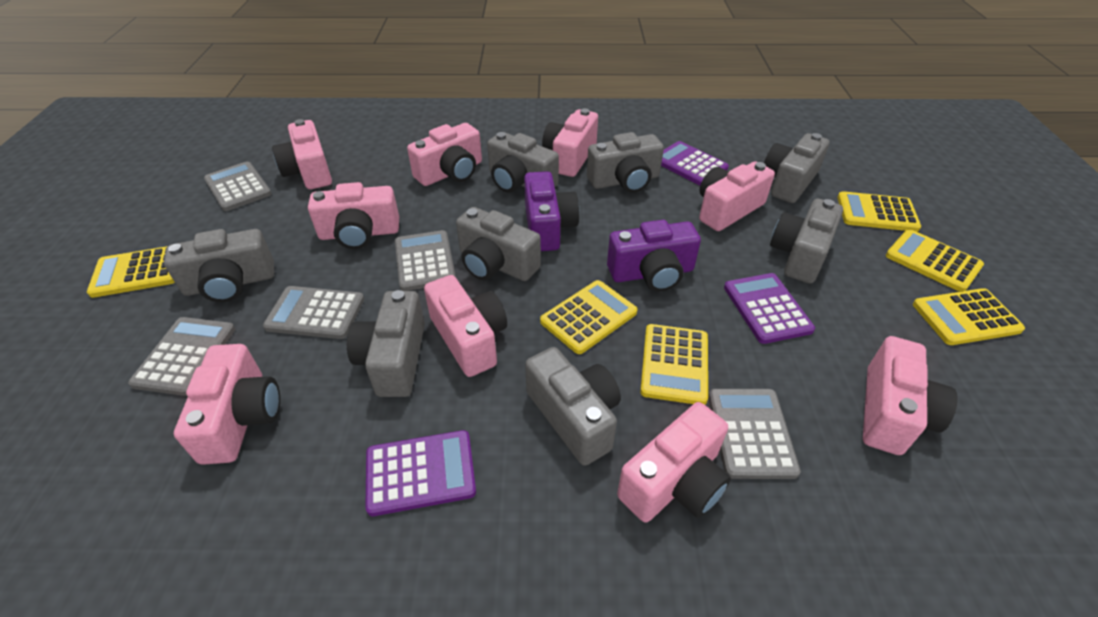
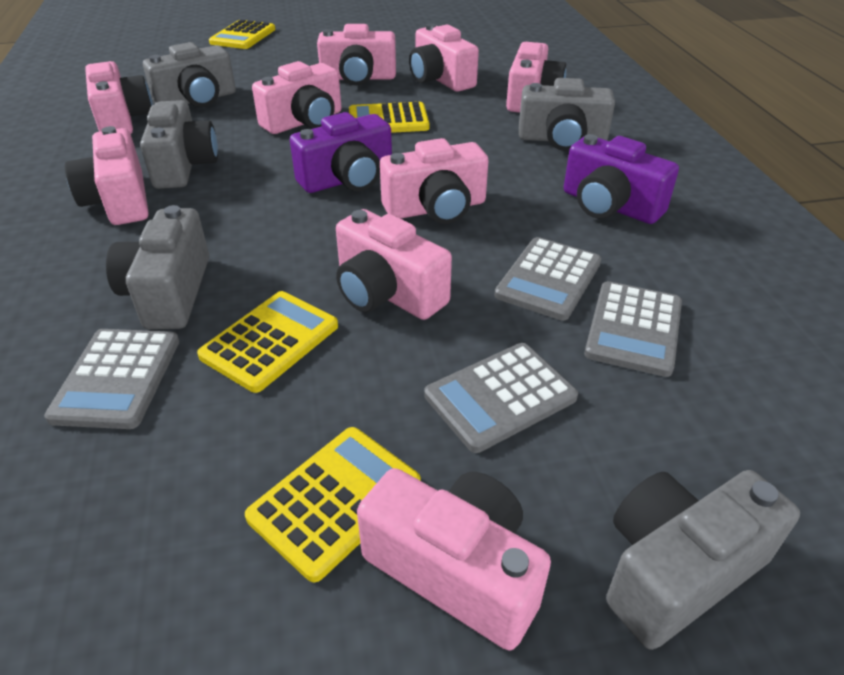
grey calculator: 5 -> 4
grey camera: 8 -> 5
purple calculator: 3 -> 0
yellow calculator: 6 -> 4

